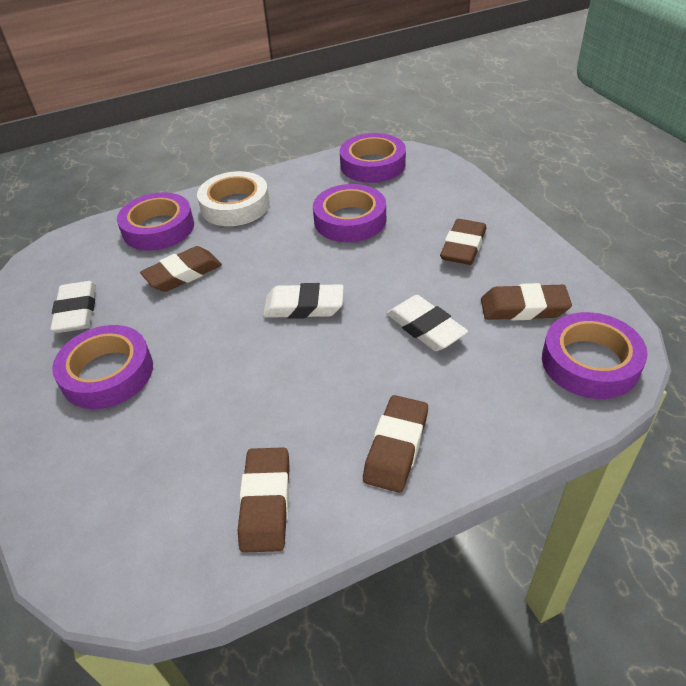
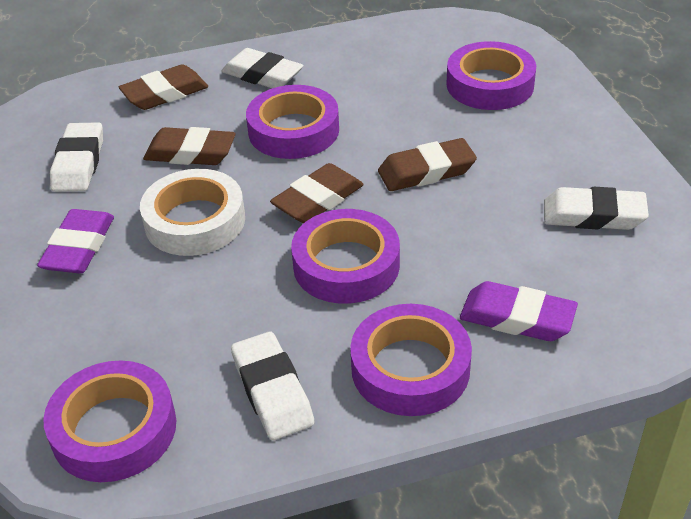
brown eraser: 5 -> 4
purple eraser: 0 -> 2
white eraser: 3 -> 4

